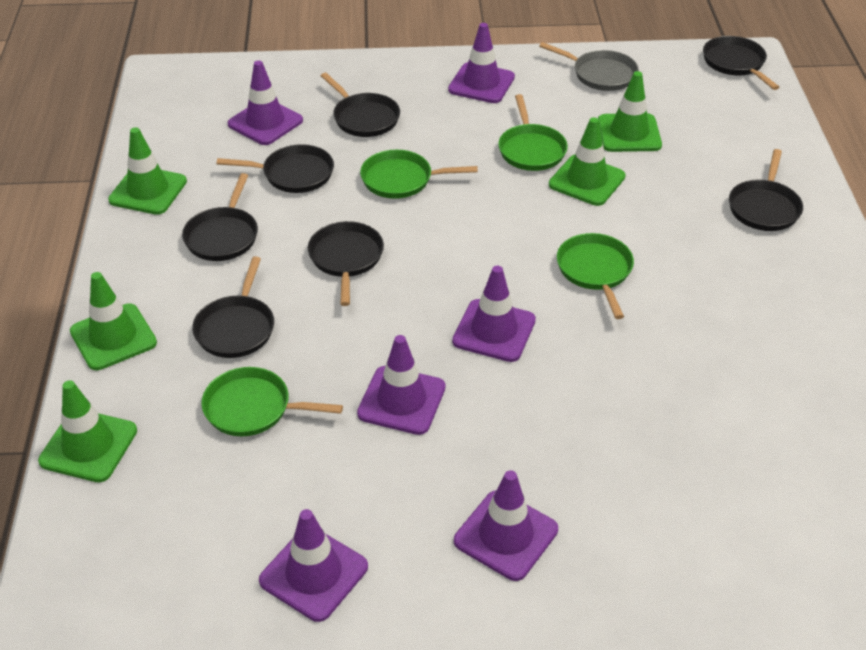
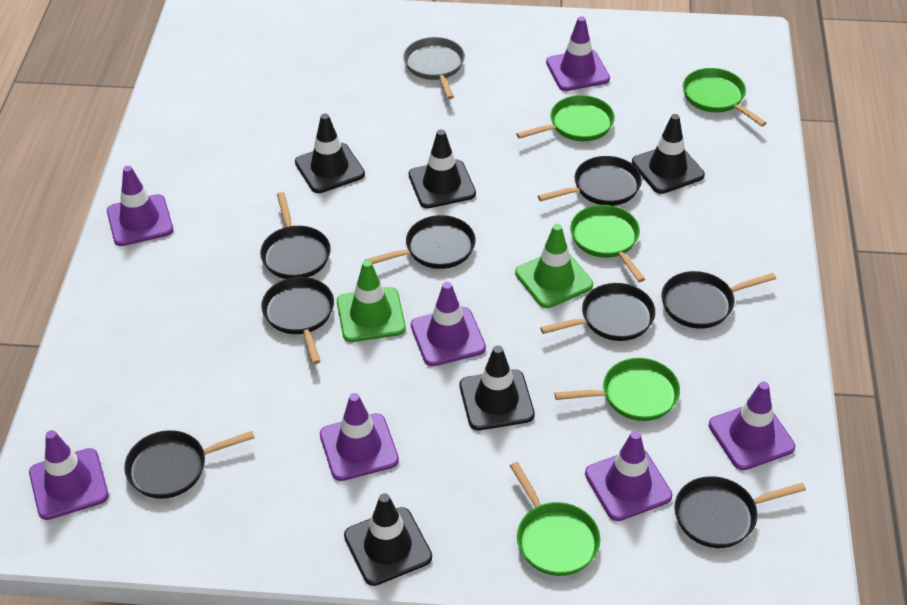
black pan: 7 -> 8
black traffic cone: 0 -> 5
green pan: 4 -> 5
green traffic cone: 5 -> 2
purple traffic cone: 6 -> 7

